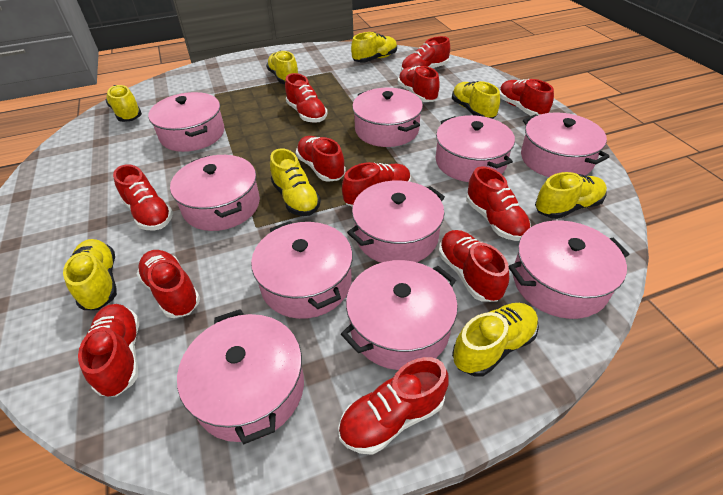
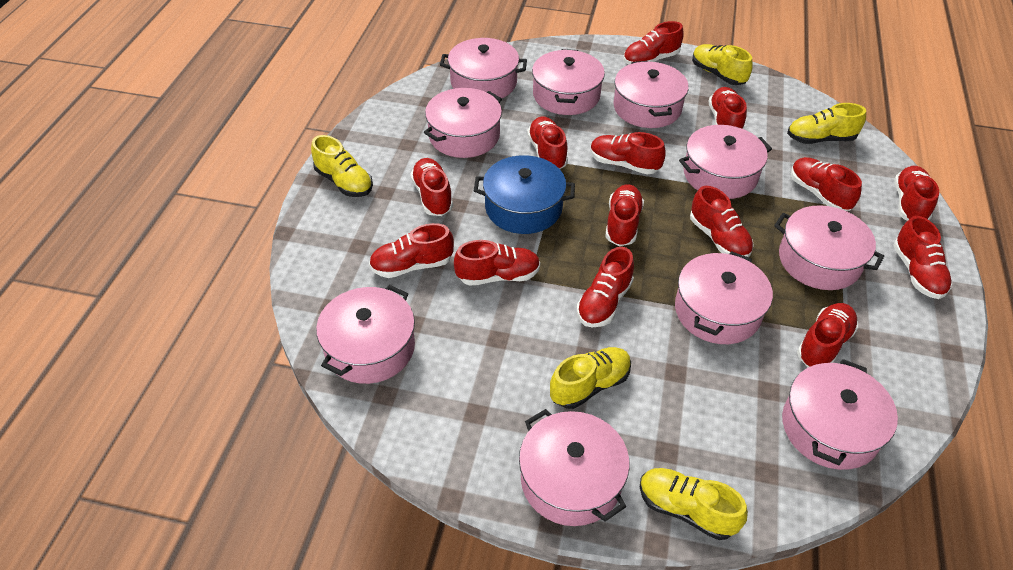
blue pot: 0 -> 1
red shoe: 12 -> 14
yellow shoe: 8 -> 5

